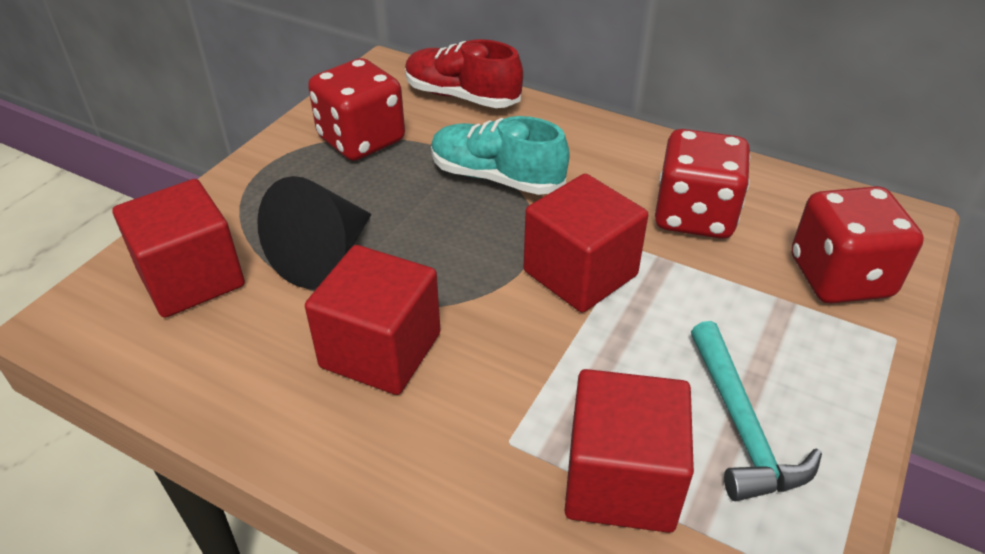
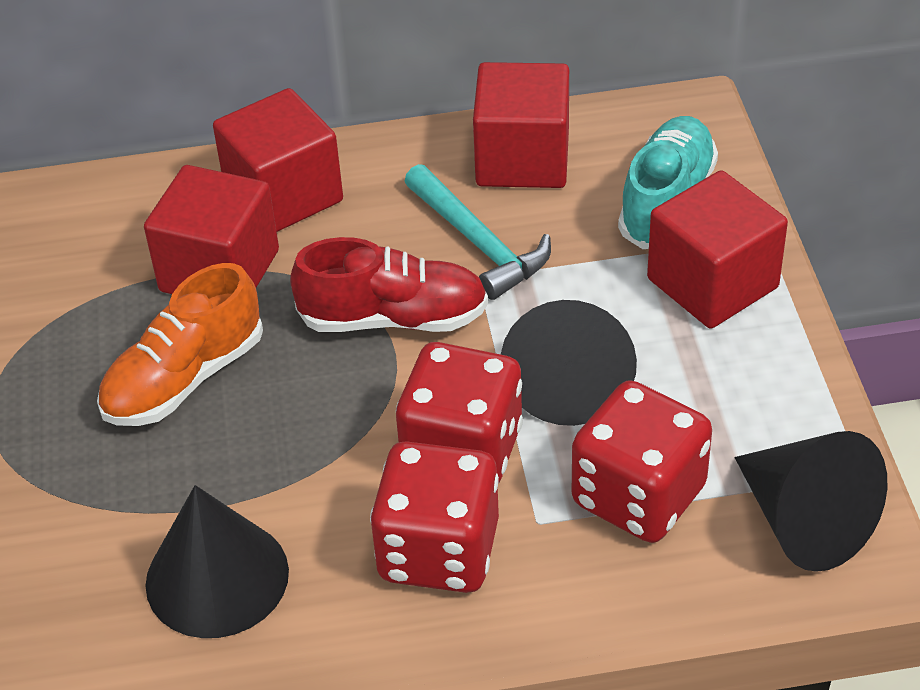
black cone: 1 -> 3
orange shoe: 0 -> 1

